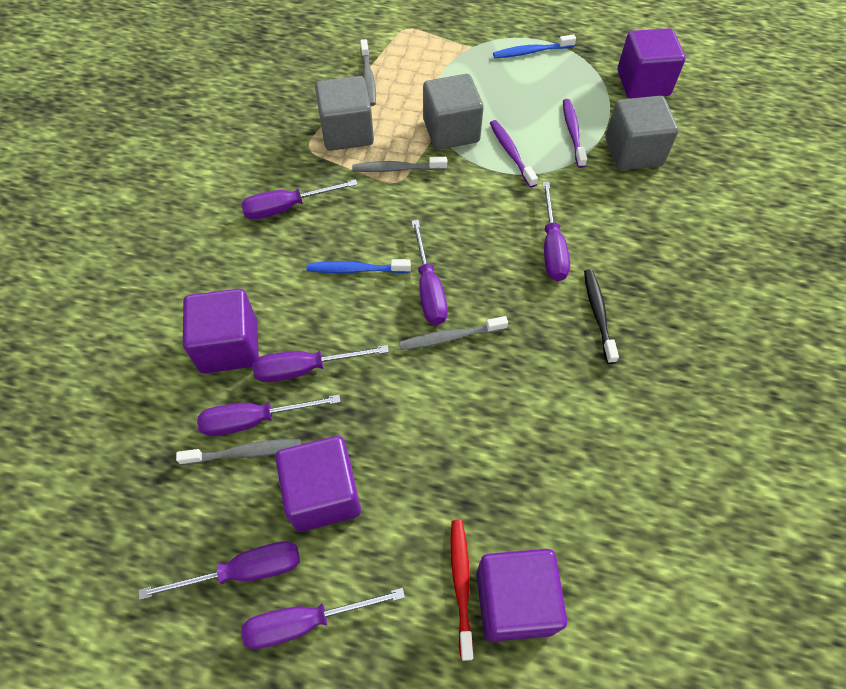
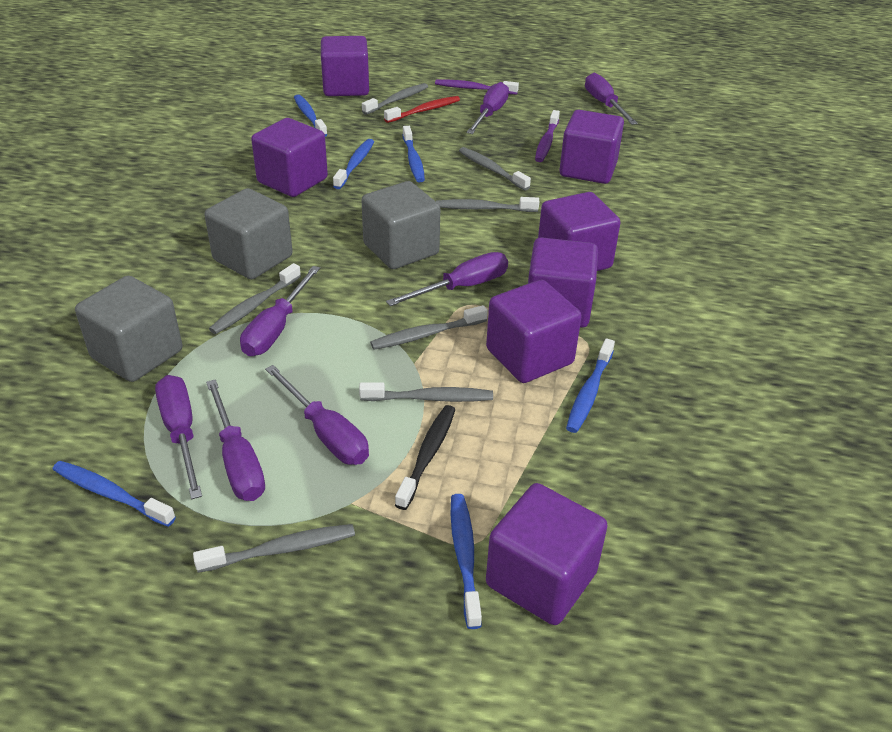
blue toothbrush: 2 -> 6
grey toothbrush: 4 -> 7
purple cube: 4 -> 7

